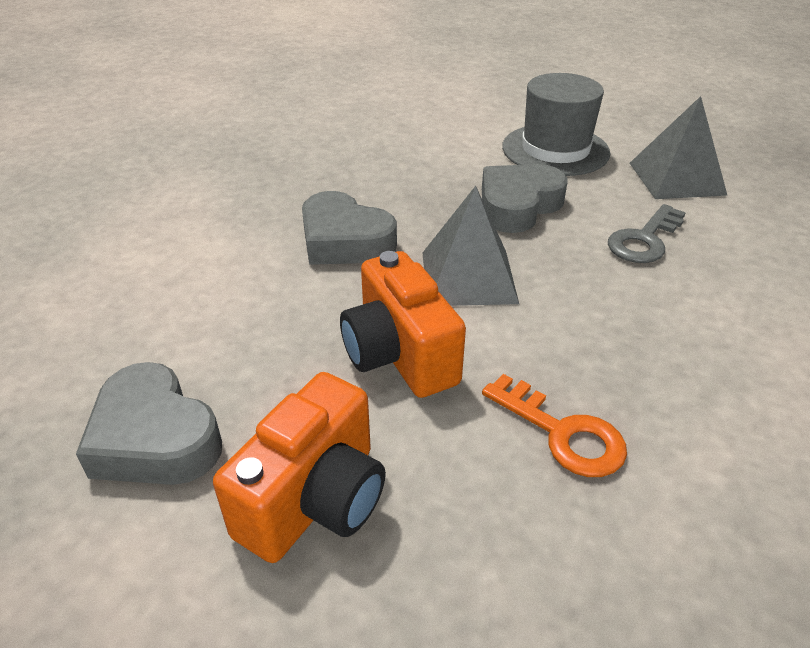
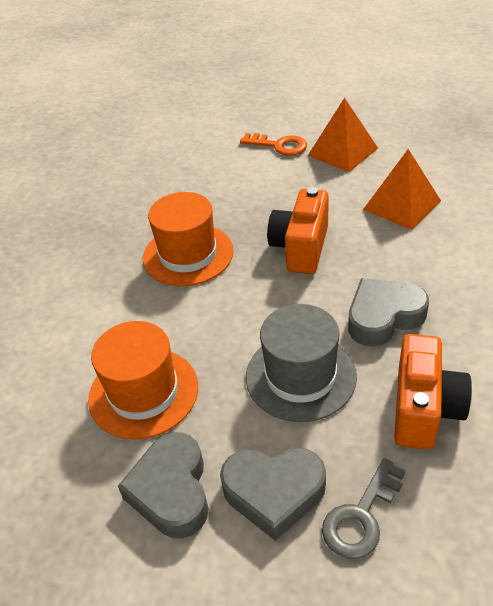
grey pyramid: 2 -> 0
orange hat: 0 -> 2
orange pyramid: 0 -> 2

